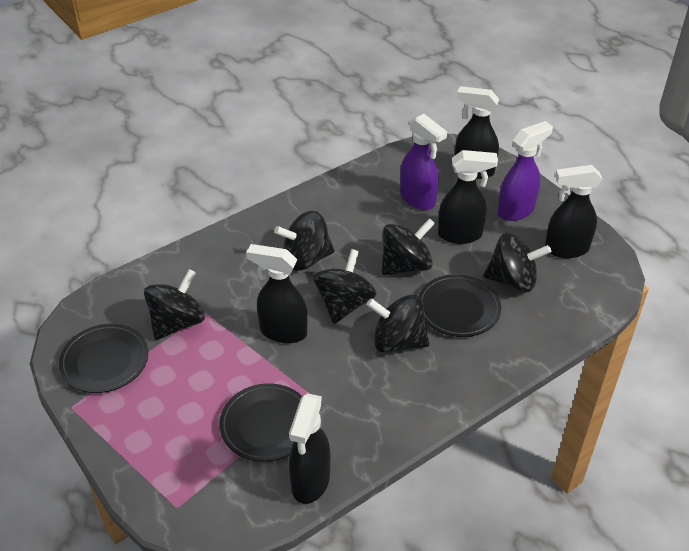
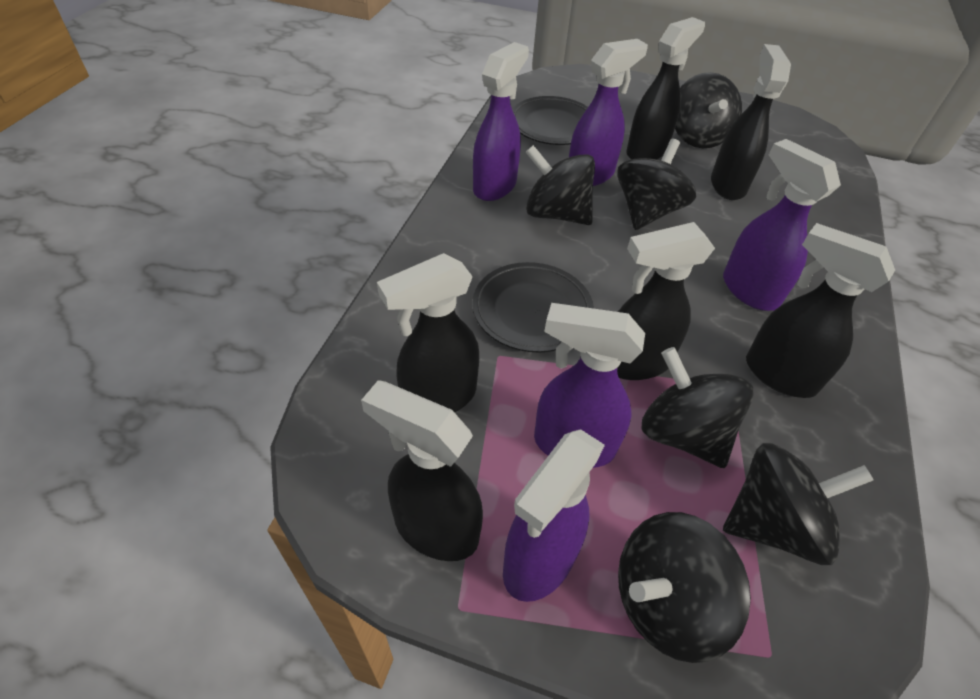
black plate: 3 -> 2
black spray bottle: 5 -> 6
purple spray bottle: 2 -> 5

